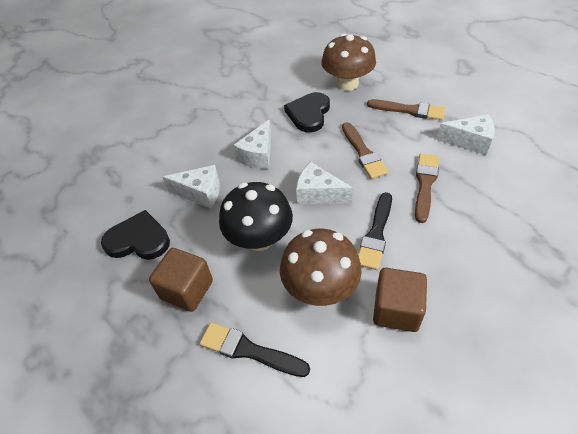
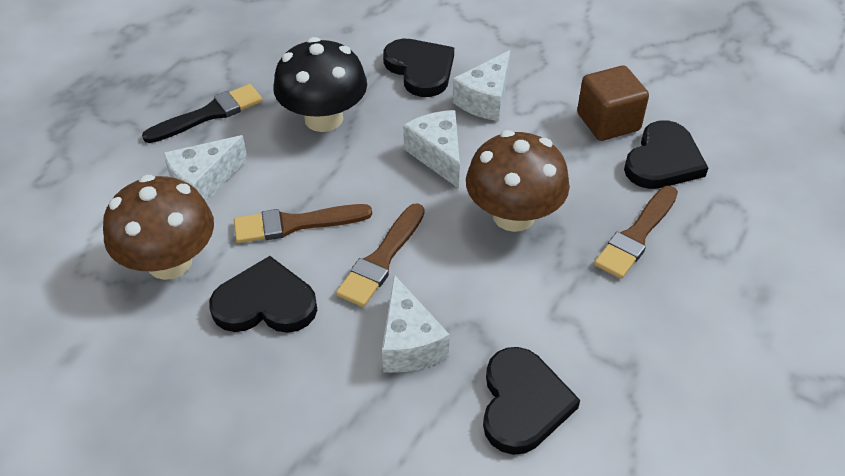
black brush: 2 -> 1
black heart: 2 -> 4
brown cube: 2 -> 1

